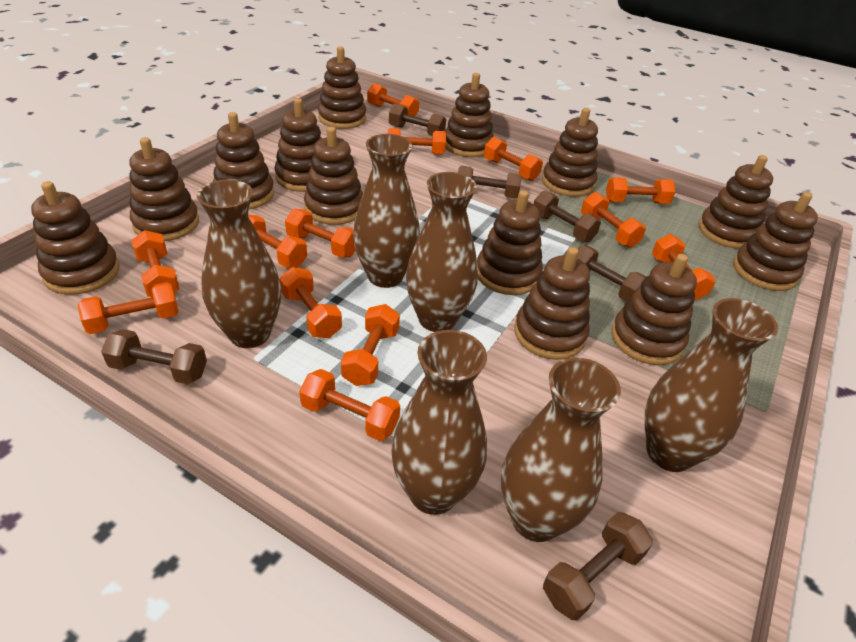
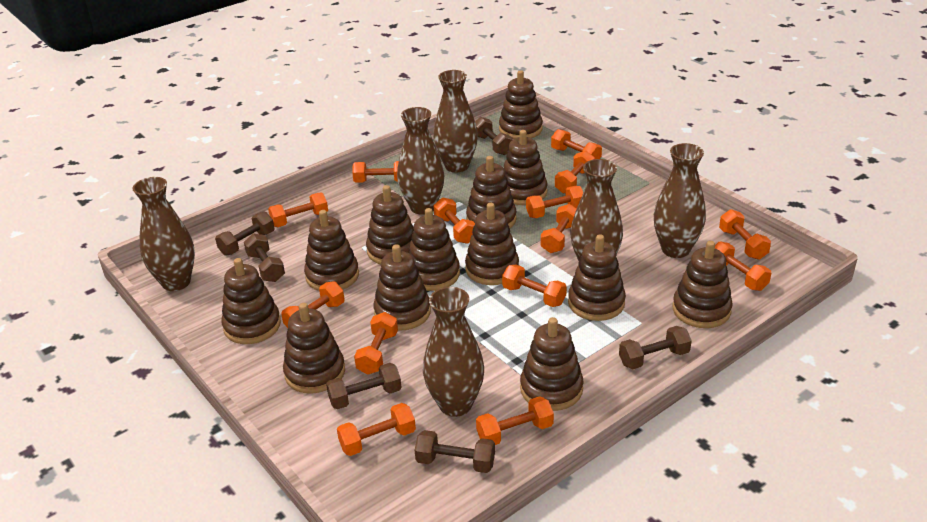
orange dumbbell: 13 -> 14

